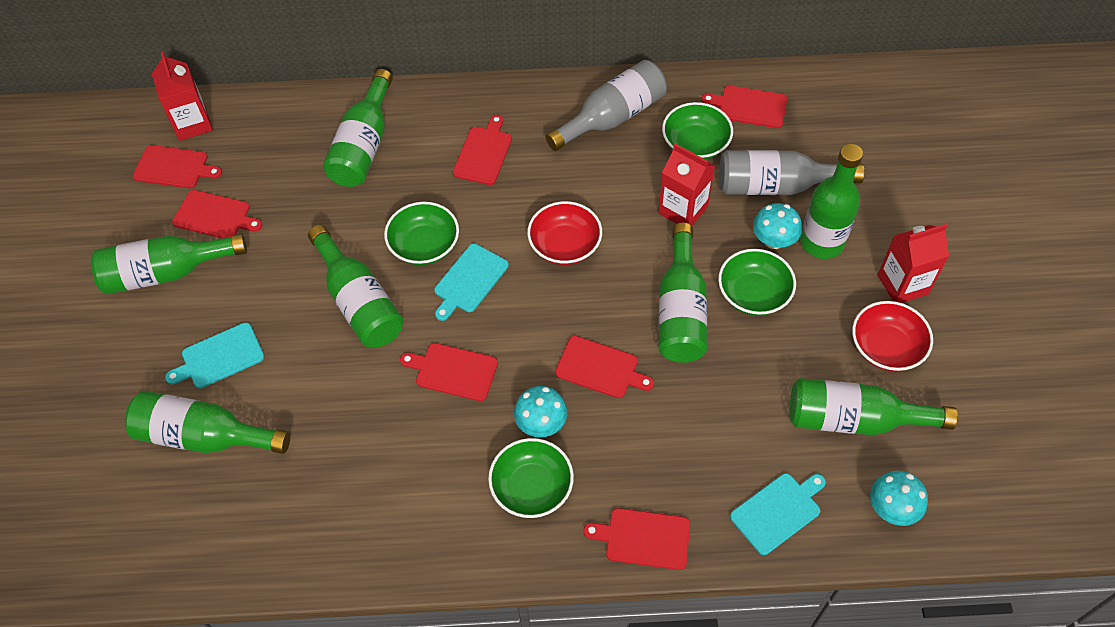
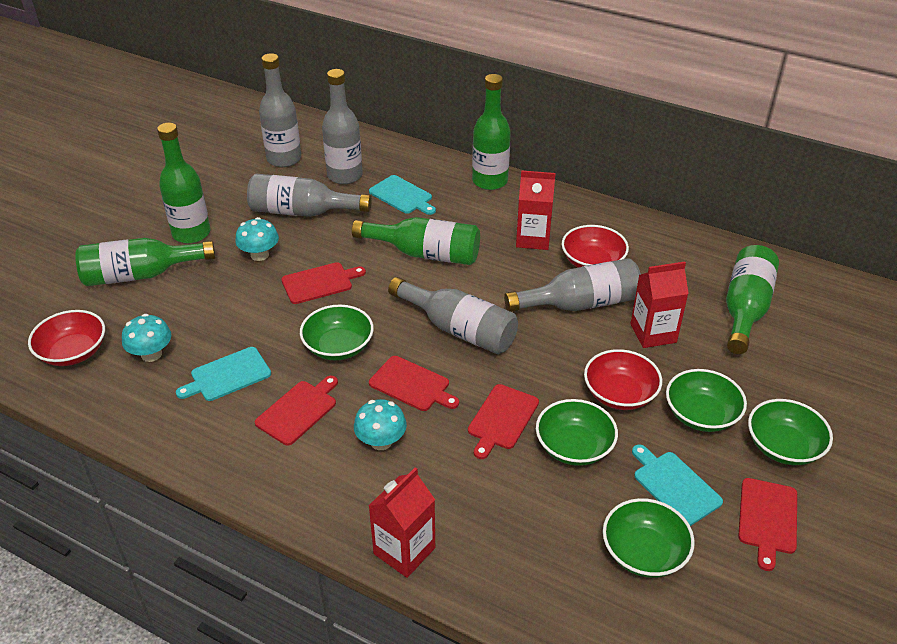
green bottle: 7 -> 5
green bowl: 4 -> 5
grey bottle: 2 -> 5
red bowl: 2 -> 3
red cutting board: 7 -> 5

